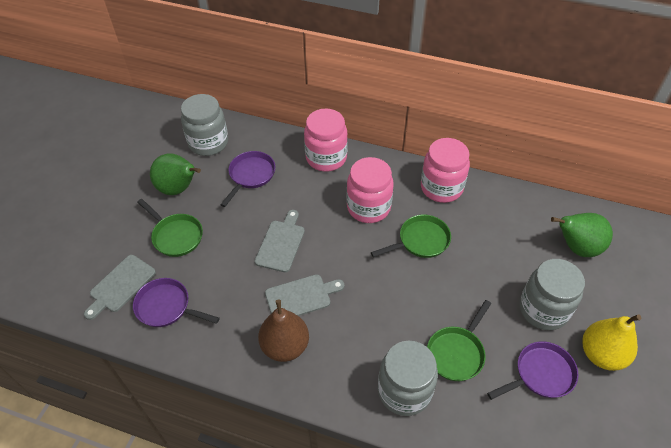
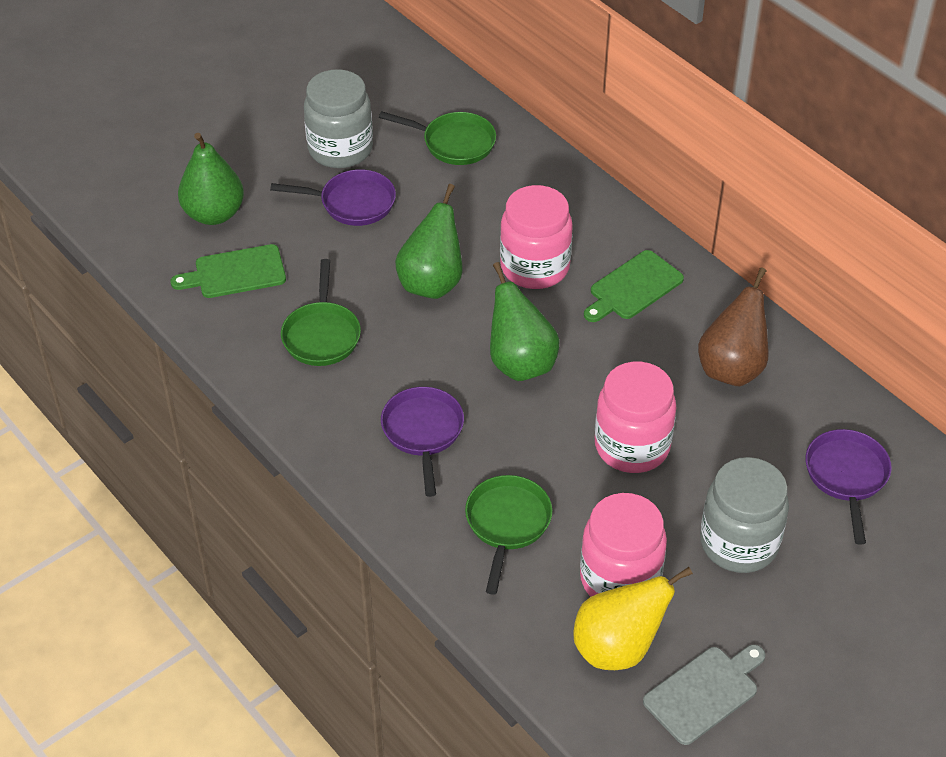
green cutting board: 0 -> 2
green pear: 2 -> 3
grey cutting board: 3 -> 1
grey jar: 3 -> 2

